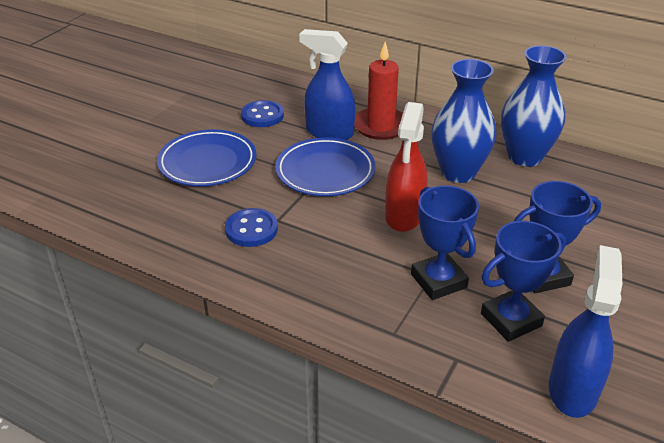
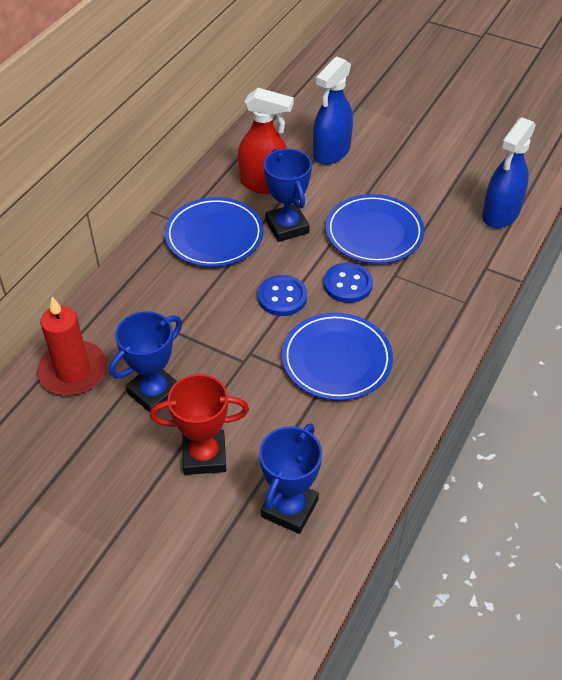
blue plate: 2 -> 3
blue vase: 2 -> 0
red trophy: 0 -> 1

